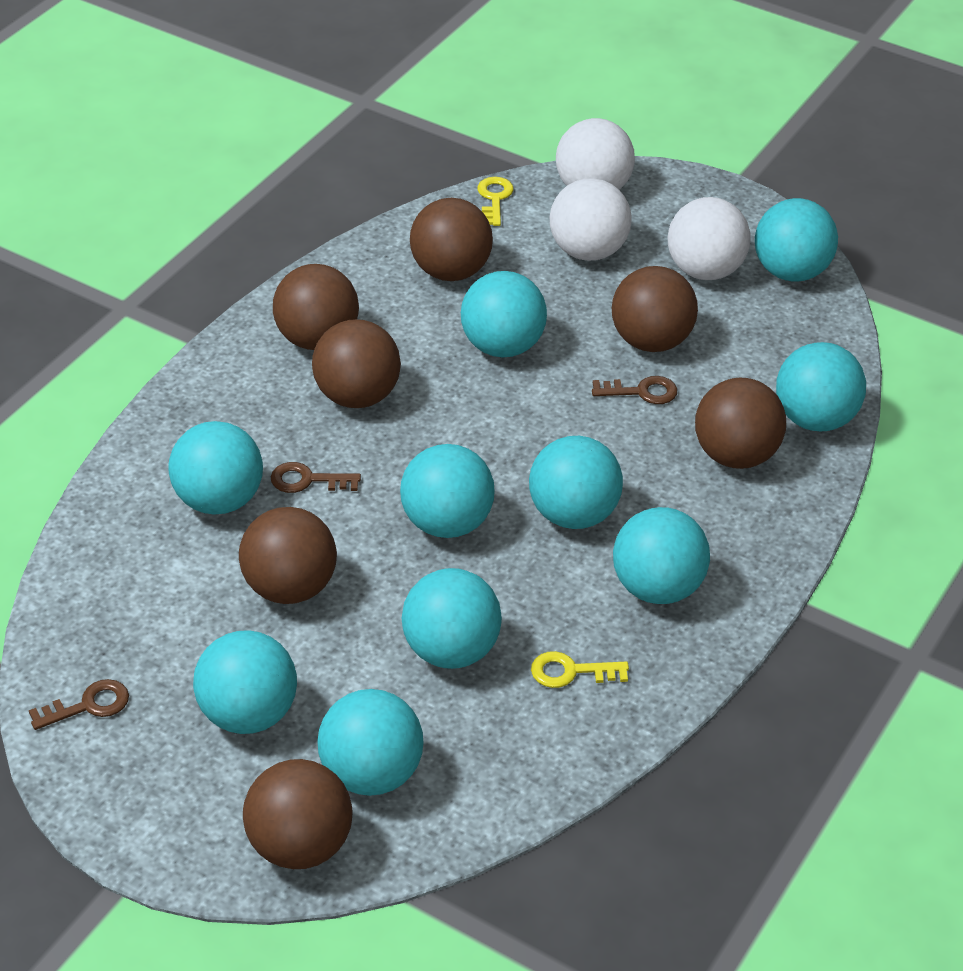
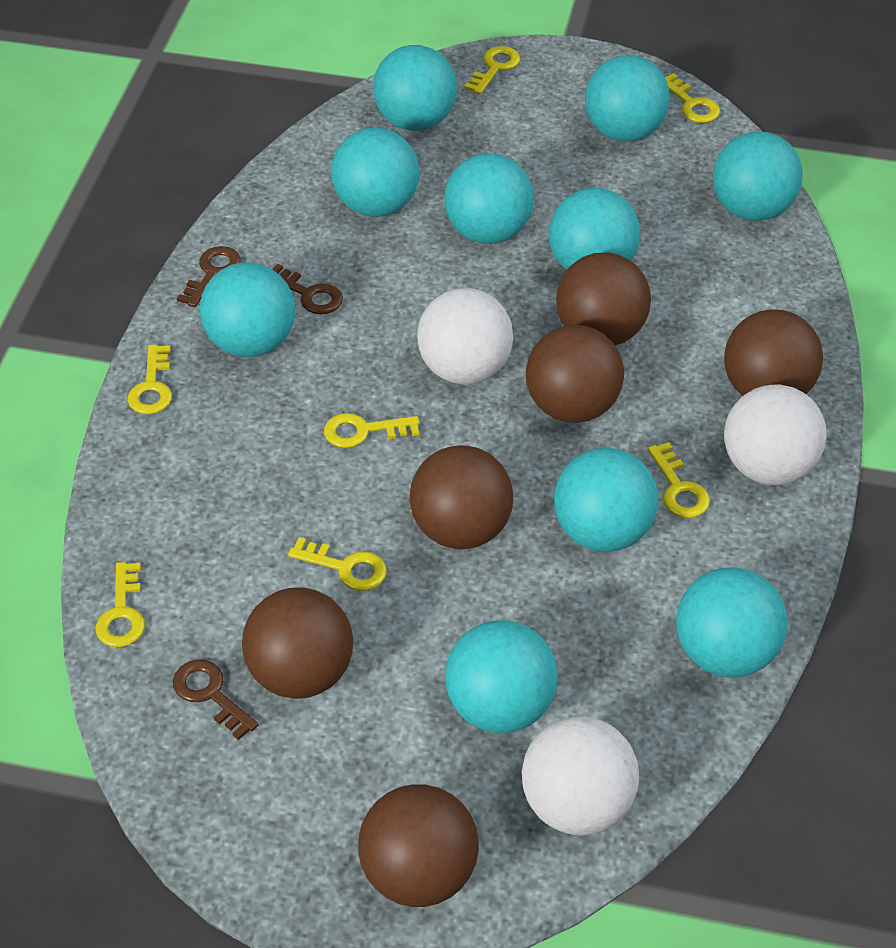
brown ball: 7 -> 6
yellow key: 2 -> 7

